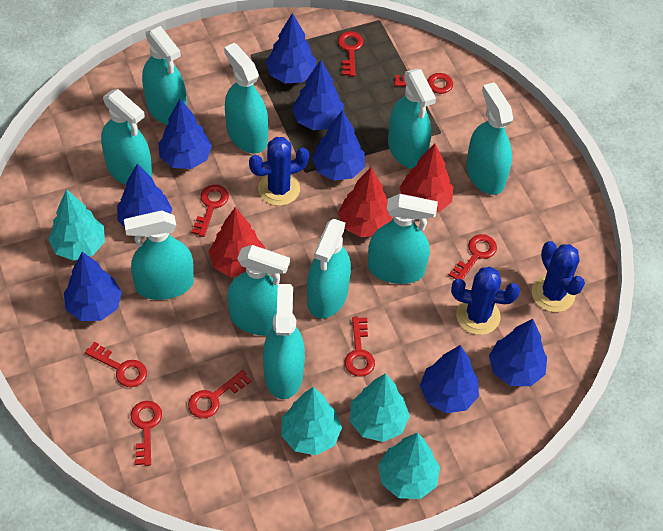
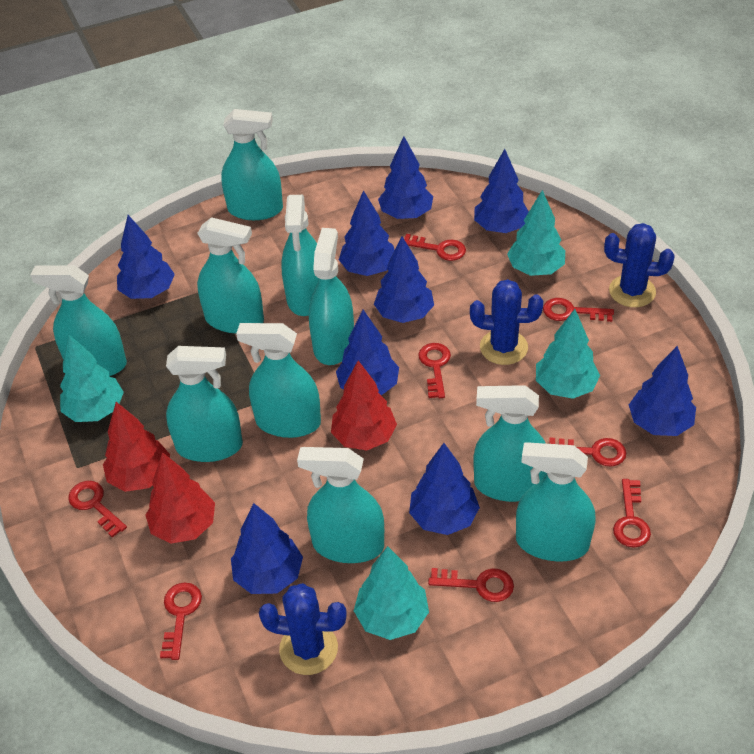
blue tree: 8 -> 9

